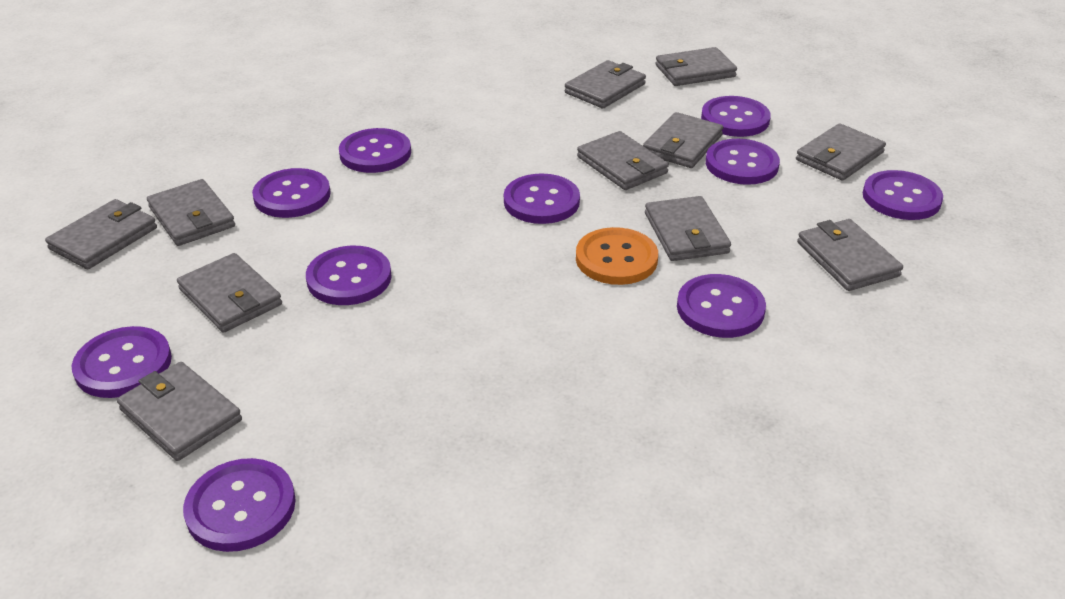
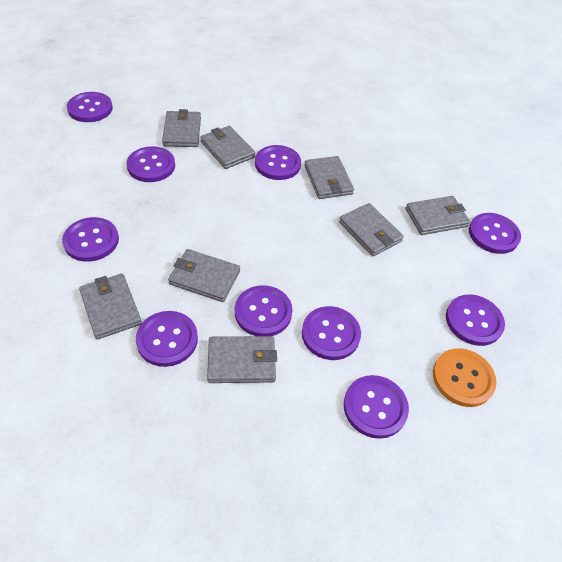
grey wallet: 11 -> 8

